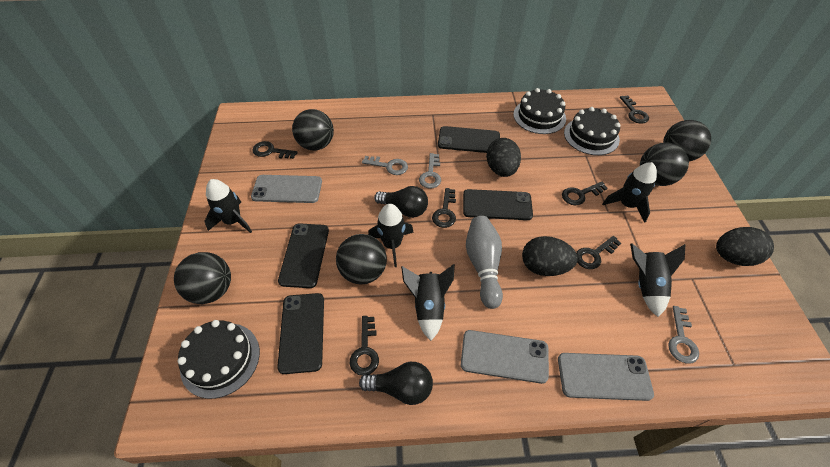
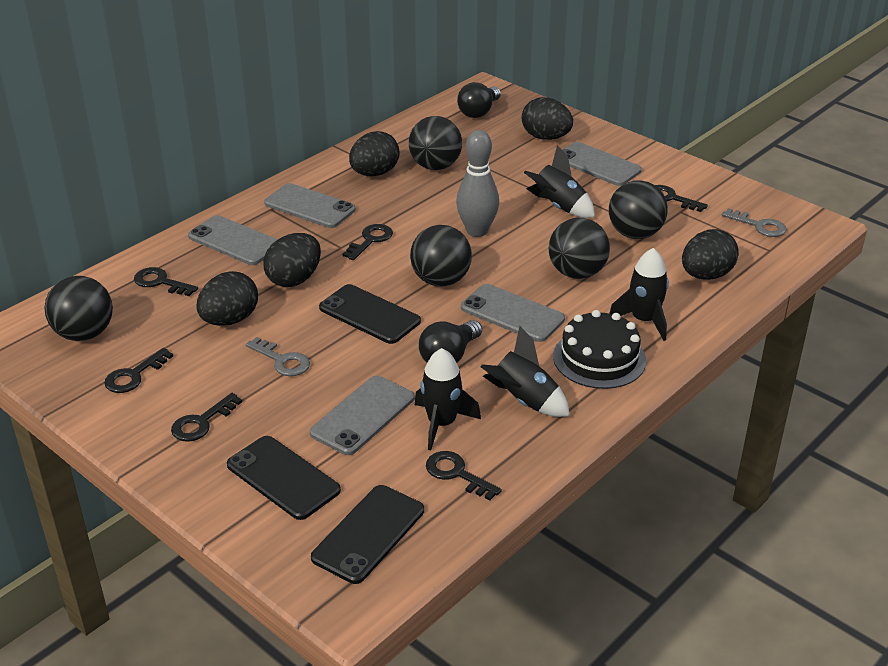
black cake: 3 -> 1
black egg: 3 -> 5
black phone: 4 -> 3
black rocket: 5 -> 4
grey key: 3 -> 2
grey phone: 3 -> 5

